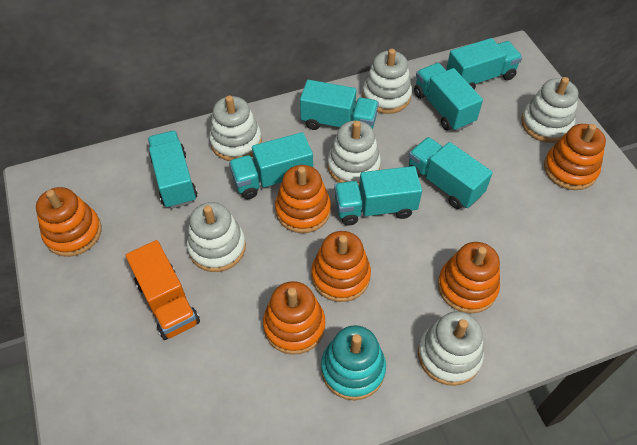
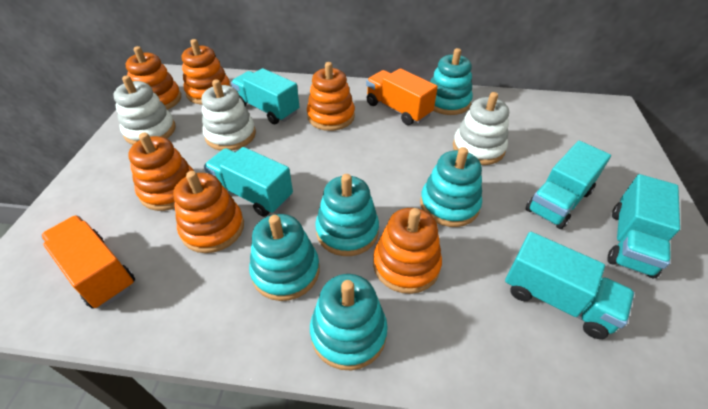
orange truck: 1 -> 2
turquoise stacking toy: 1 -> 5
turquoise truck: 7 -> 5
white stacking toy: 6 -> 3

